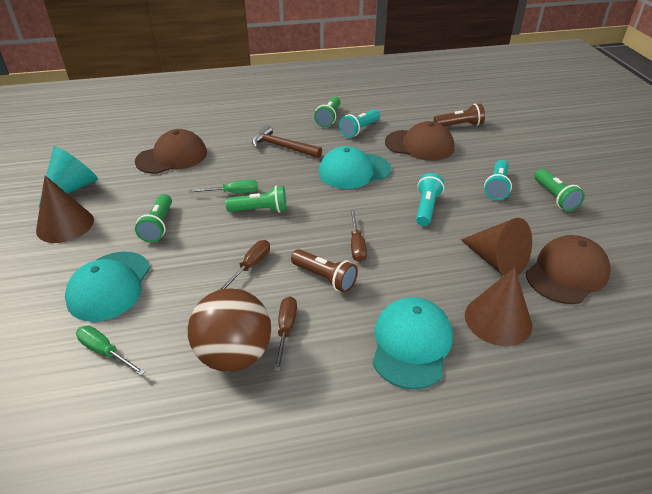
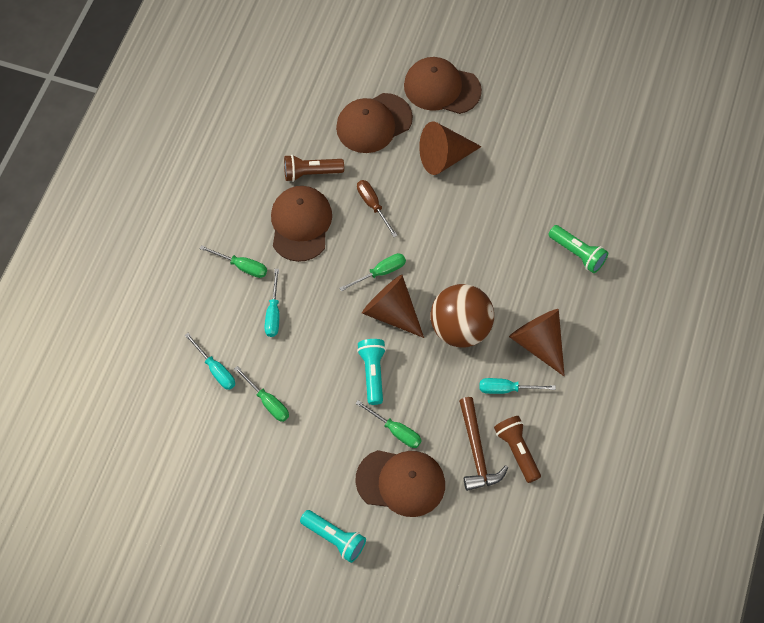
brown cap: 3 -> 4
brown screwdriver: 3 -> 1
green flashlight: 4 -> 1
green screwdriver: 2 -> 4
turquoise cap: 3 -> 0
turquoise cone: 1 -> 0
turquoise flashlight: 3 -> 2
turquoise screwdriver: 0 -> 3

